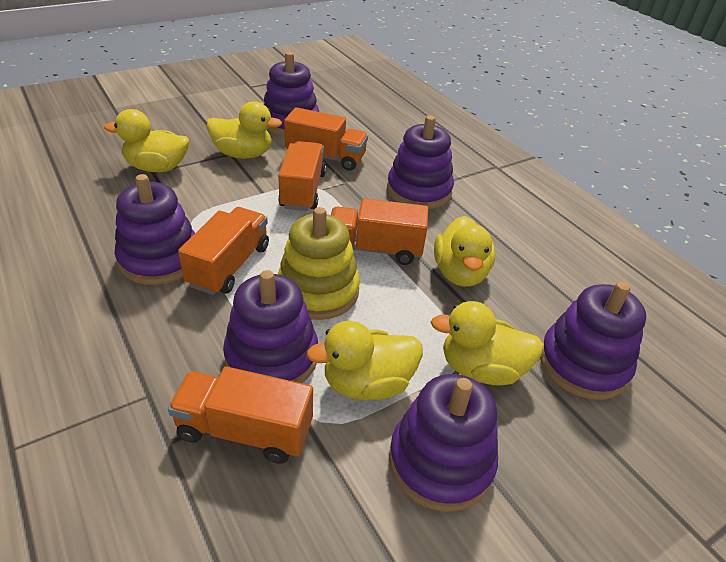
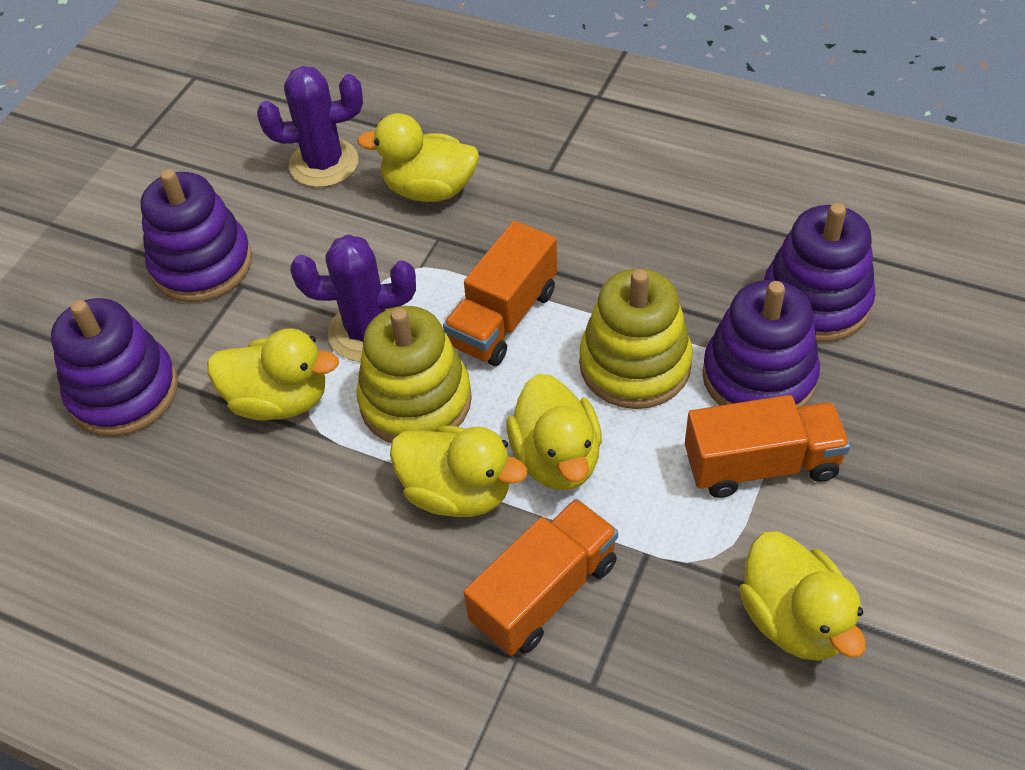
orange truck: 5 -> 3
purple cactus: 0 -> 2
purple stacking toy: 6 -> 4
yellow stacking toy: 1 -> 2

